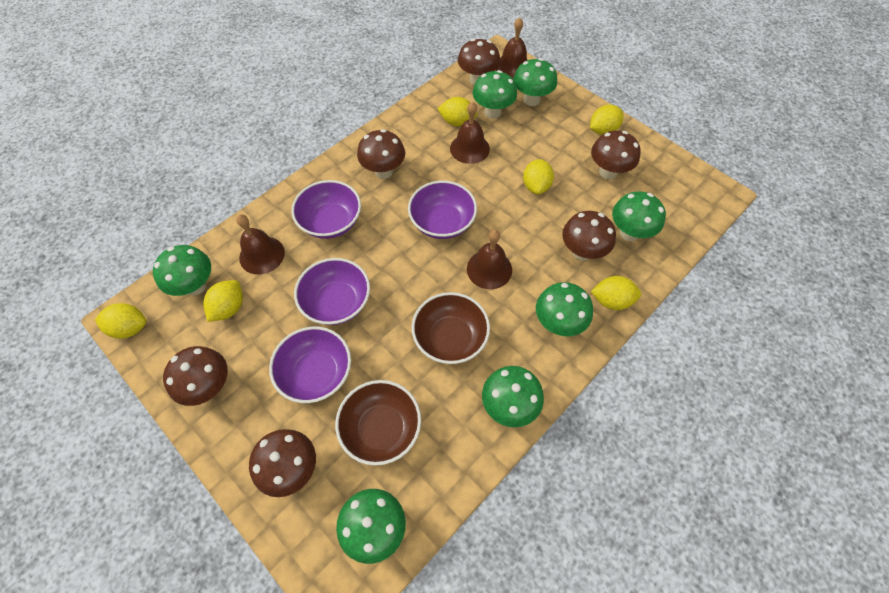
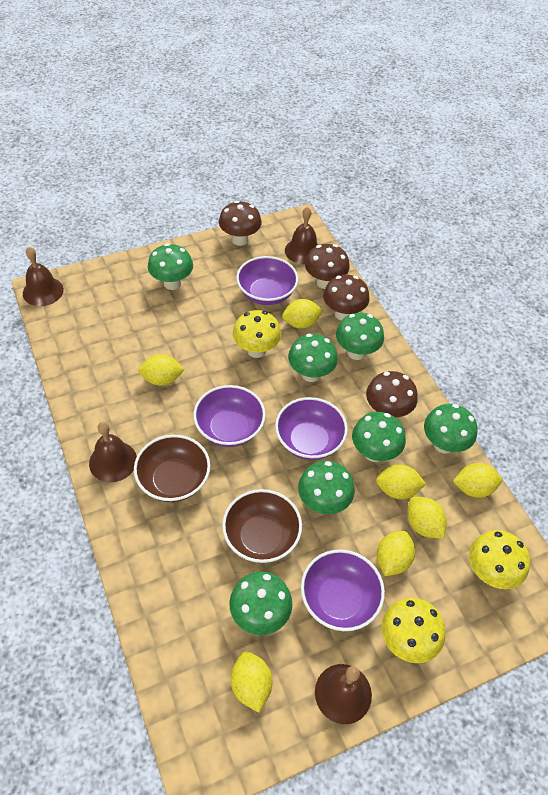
brown mushroom: 6 -> 4
yellow lemon: 6 -> 7
yellow mushroom: 0 -> 3

